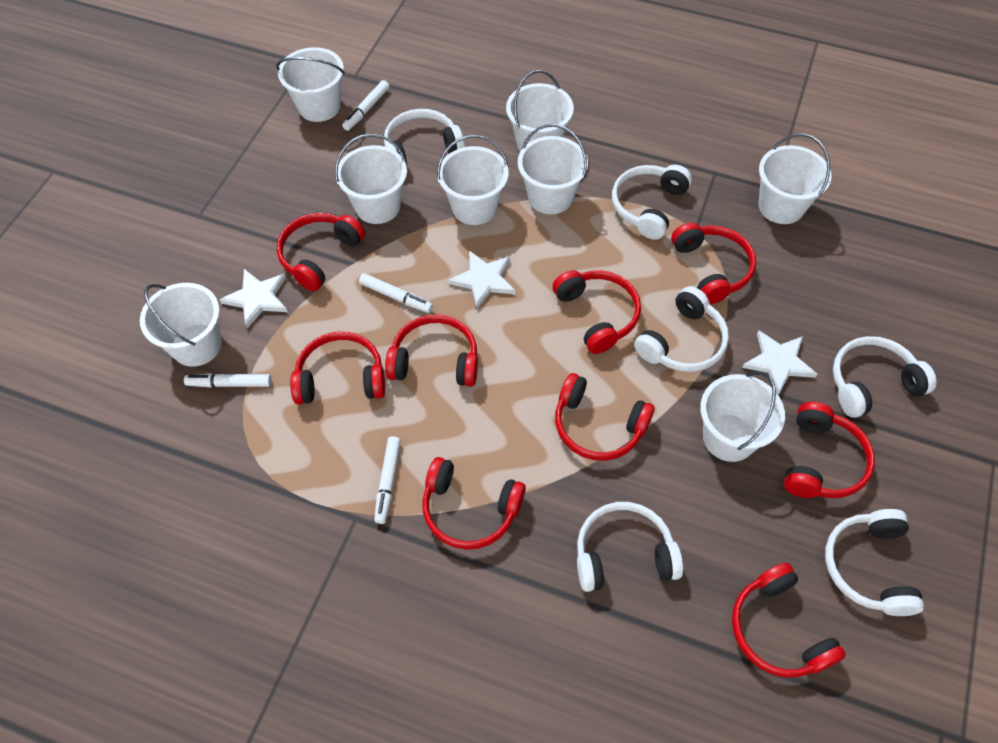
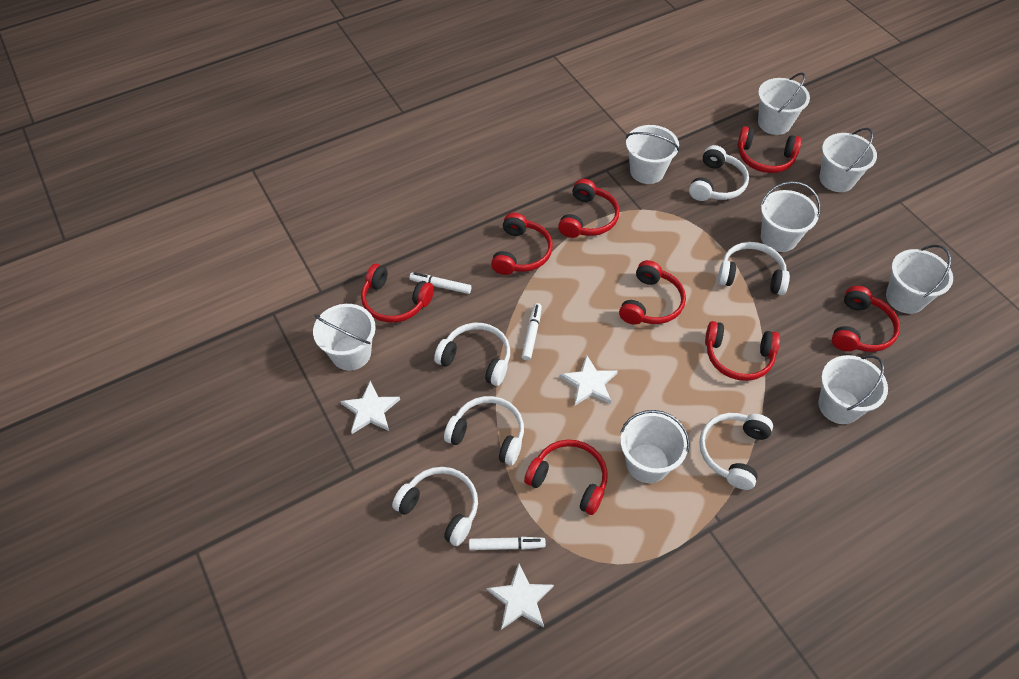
red headphones: 9 -> 8
white marker: 4 -> 3

